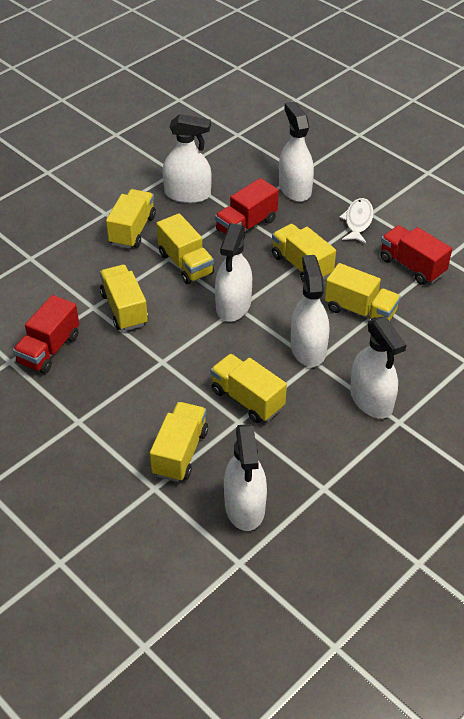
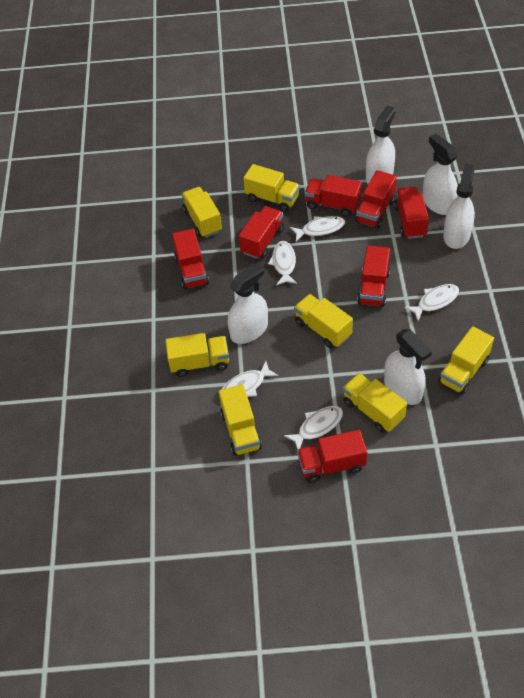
red truck: 3 -> 7
white fish: 1 -> 5
white spray bottle: 6 -> 5

